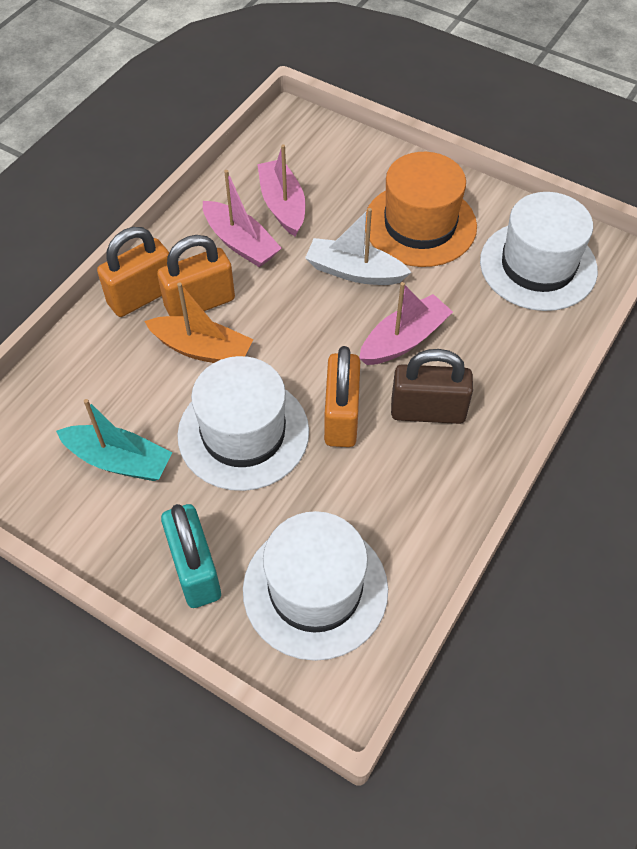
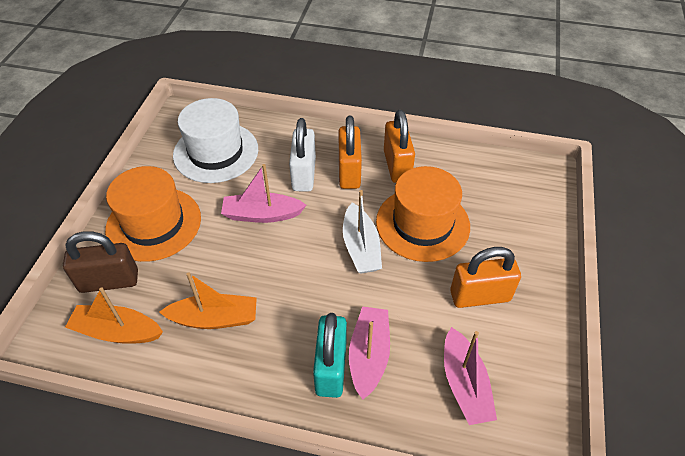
orange boat: 1 -> 2
orange hat: 1 -> 2
turquoise boat: 1 -> 0
white hat: 3 -> 1
white padlock: 0 -> 1

